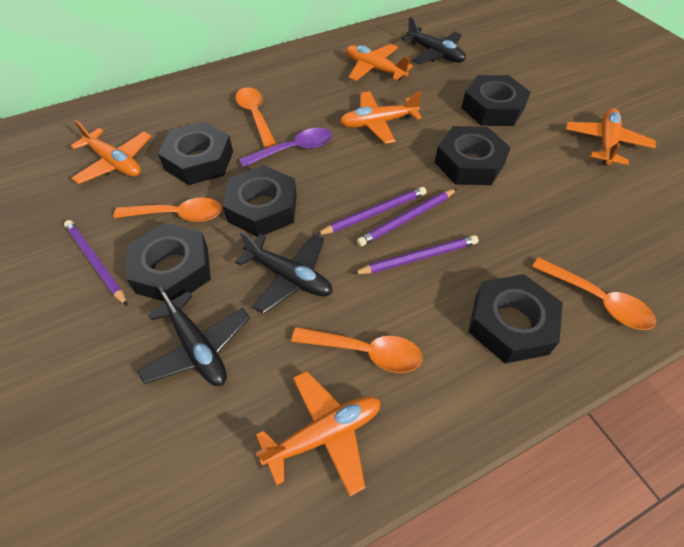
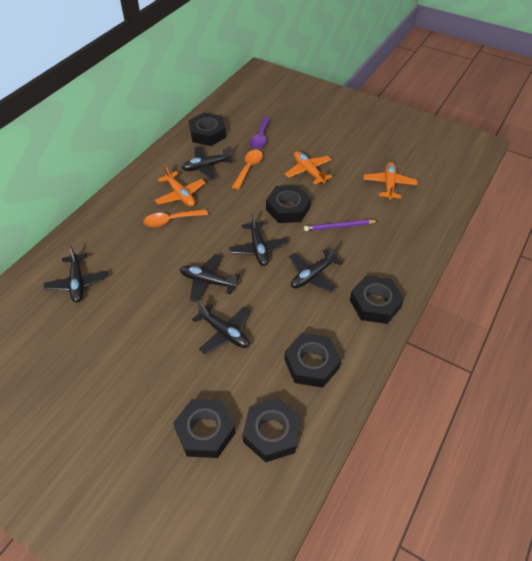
black plane: 3 -> 6
orange plane: 5 -> 3
orange spoon: 4 -> 2
purple pencil: 4 -> 1

